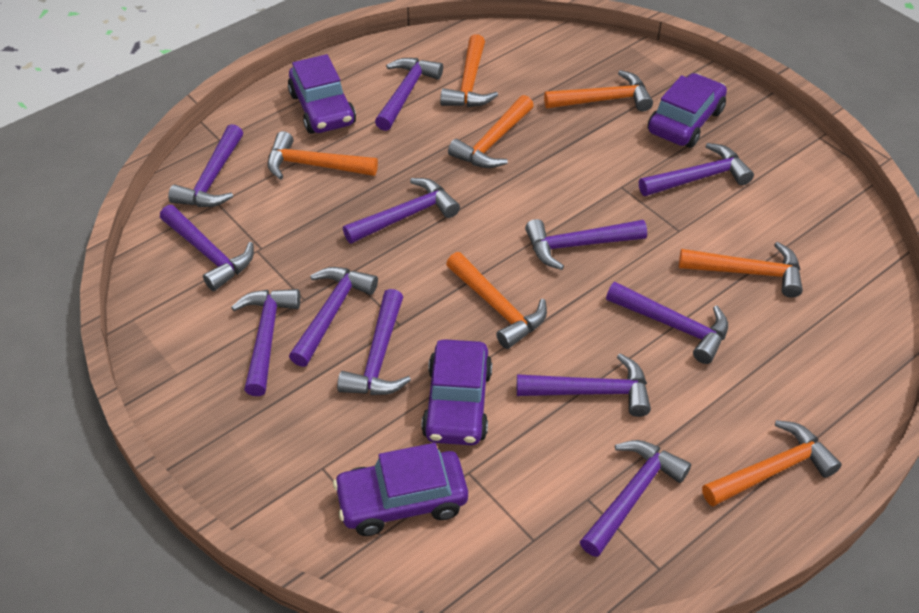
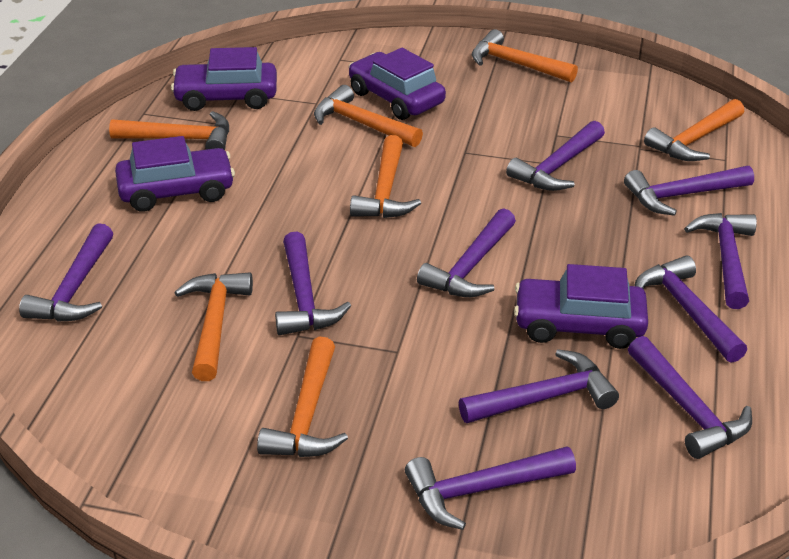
purple hammer: 12 -> 10

